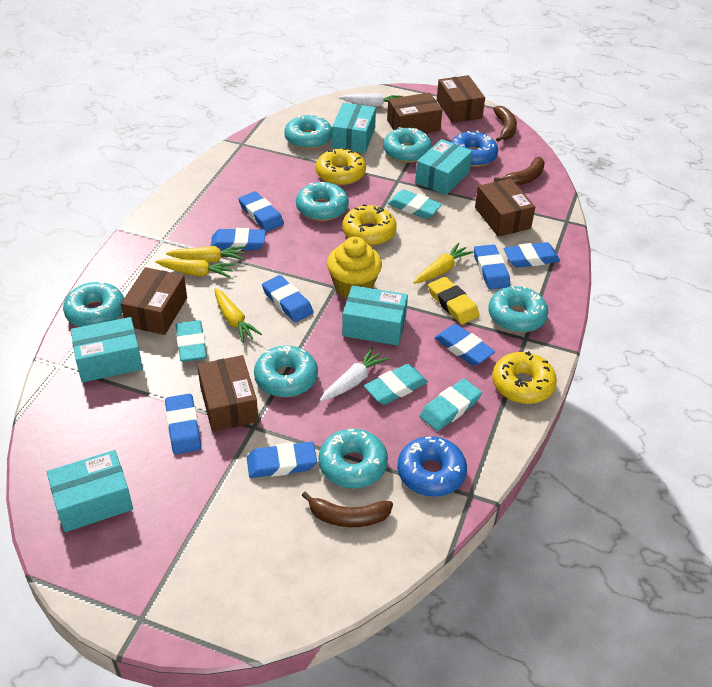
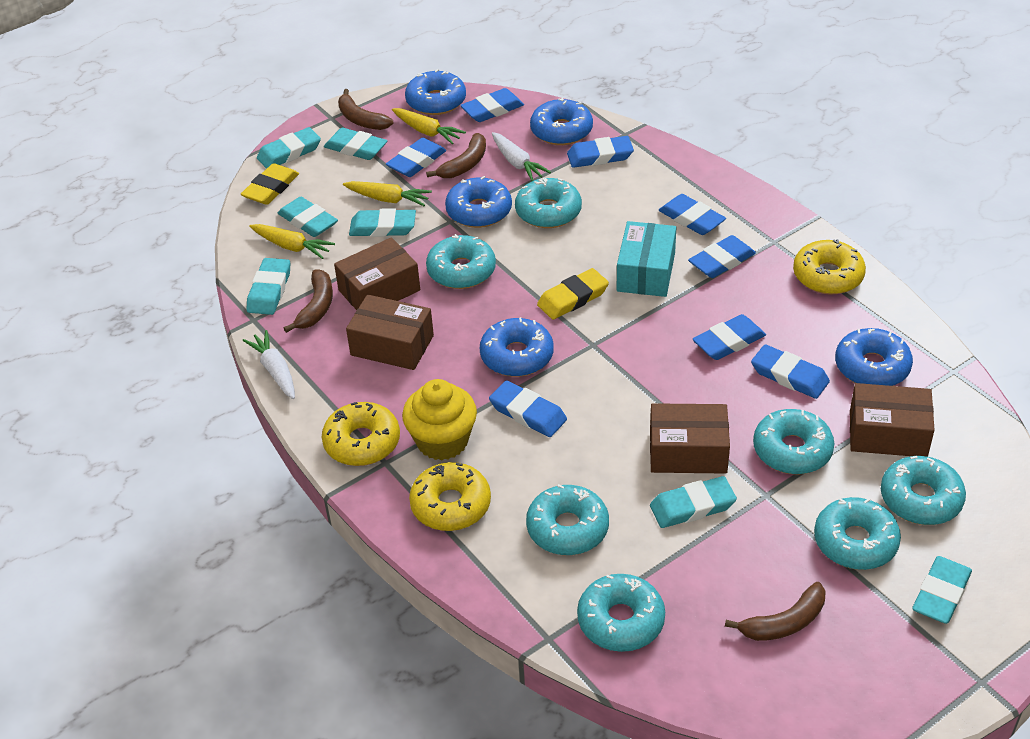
blue donut: 2 -> 5
brown banana: 3 -> 4
brown box: 5 -> 4
turquoise box: 5 -> 1
turquoise eraser: 4 -> 7
yellow carrot: 4 -> 3
yellow eraser: 1 -> 2

